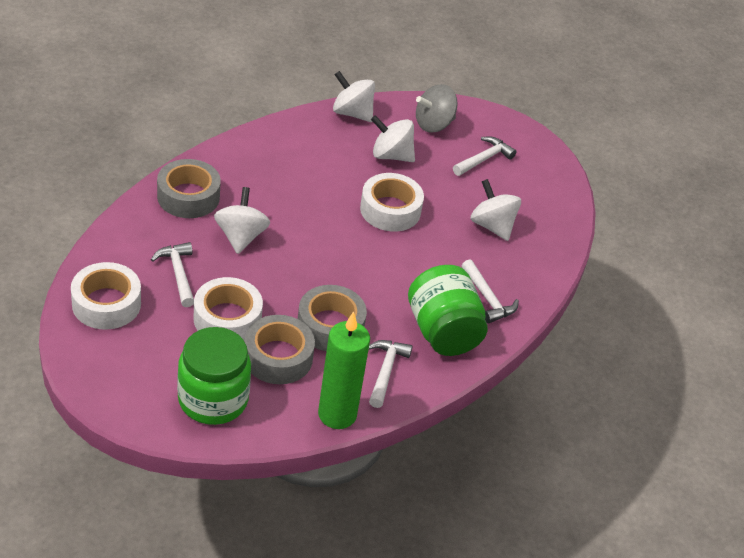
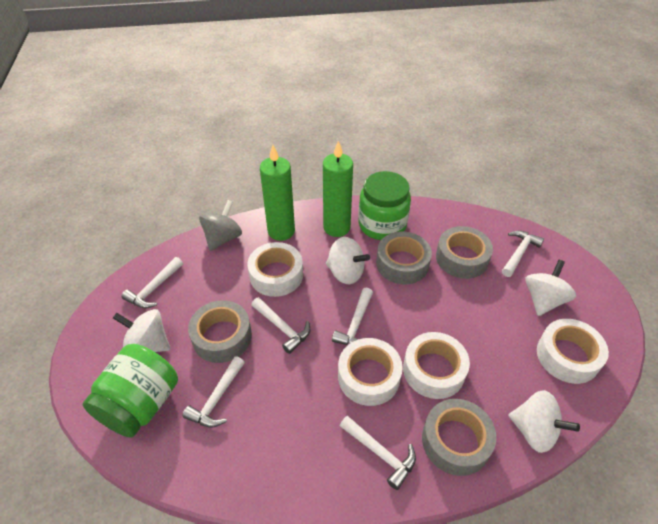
green candle: 1 -> 2
grey tape: 3 -> 4
white hammer: 4 -> 6
white tape: 3 -> 4

